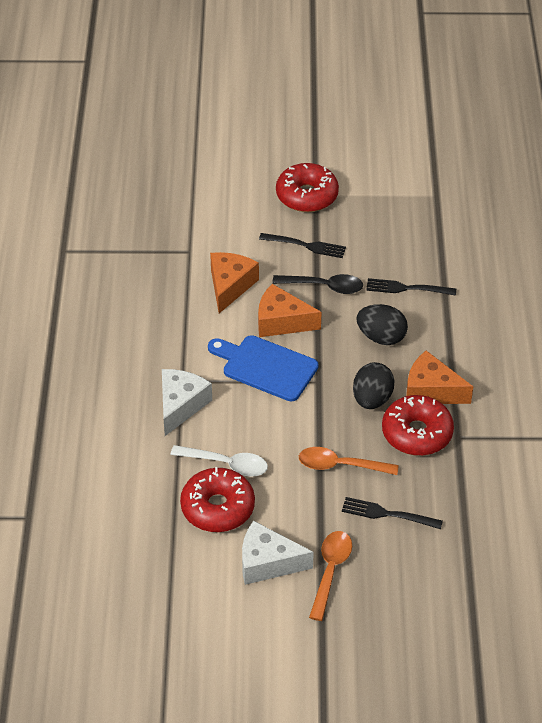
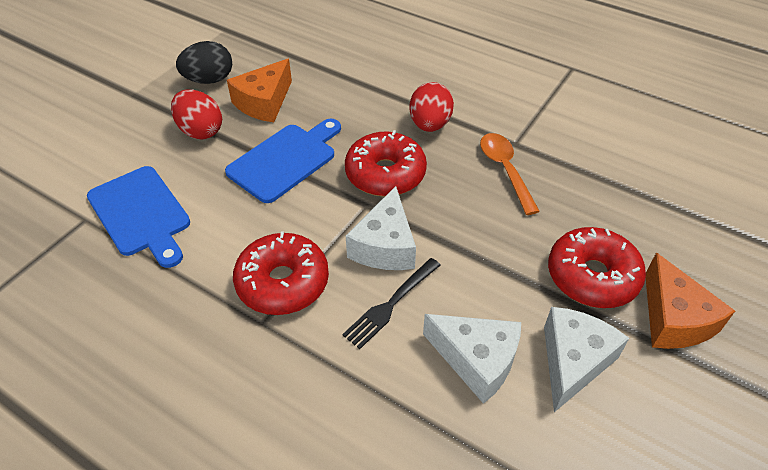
black egg: 2 -> 1
black fork: 3 -> 1
black spoon: 1 -> 0
blue cutting board: 1 -> 2
orange cheese: 3 -> 2
orange spoon: 2 -> 1
red egg: 0 -> 2
white cheese: 2 -> 3
white spoon: 1 -> 0

